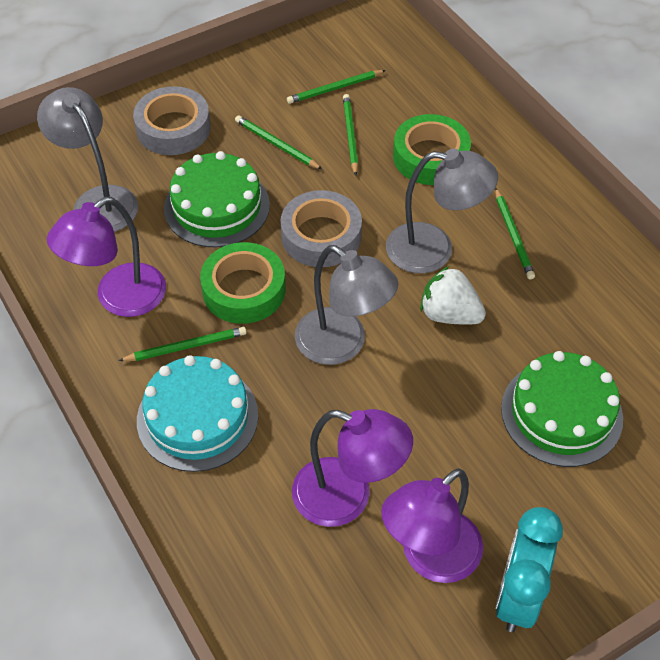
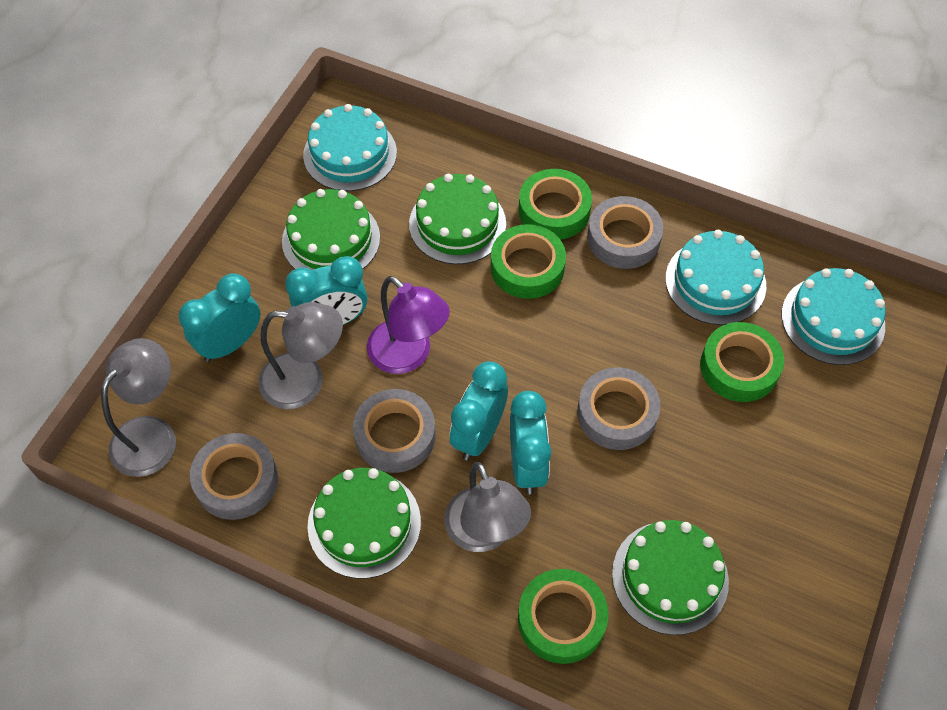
green cake: 2 -> 4
green pencil: 5 -> 0
green tape: 2 -> 4
grey tape: 2 -> 4
purple lamp: 3 -> 1
turquoise cake: 1 -> 3
turquoise clock: 1 -> 4
white strawberry: 1 -> 0

